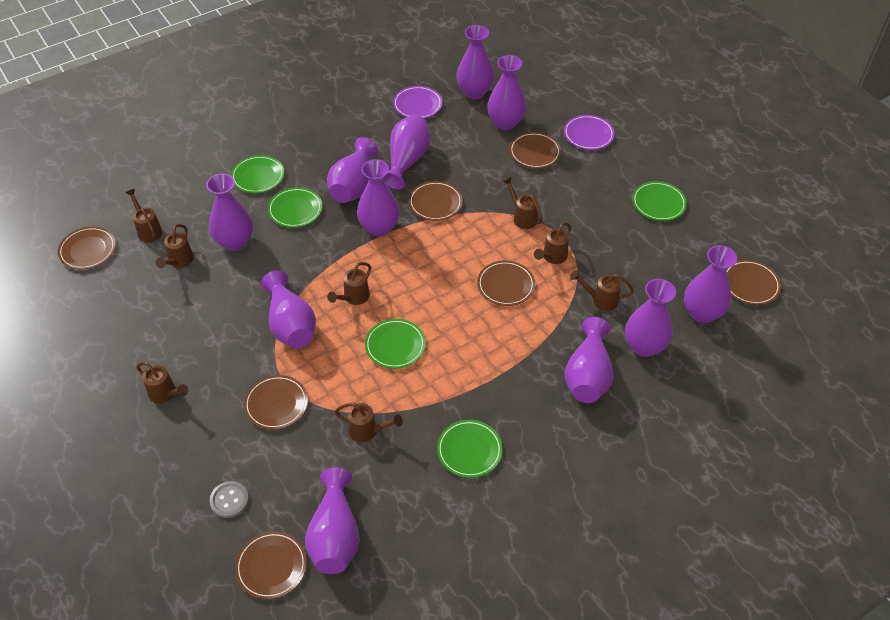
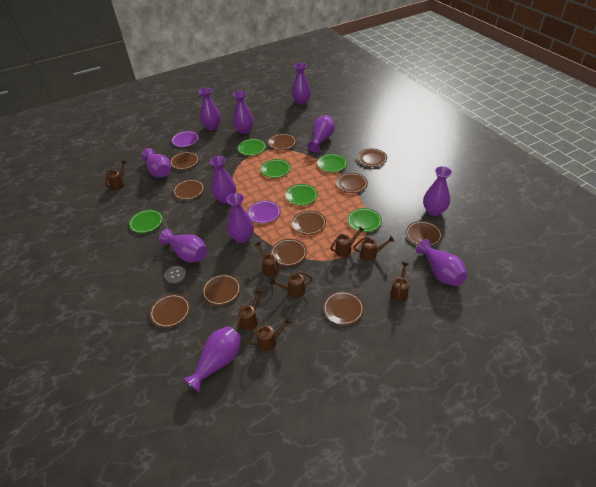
brown plate: 7 -> 11
green plate: 5 -> 6

